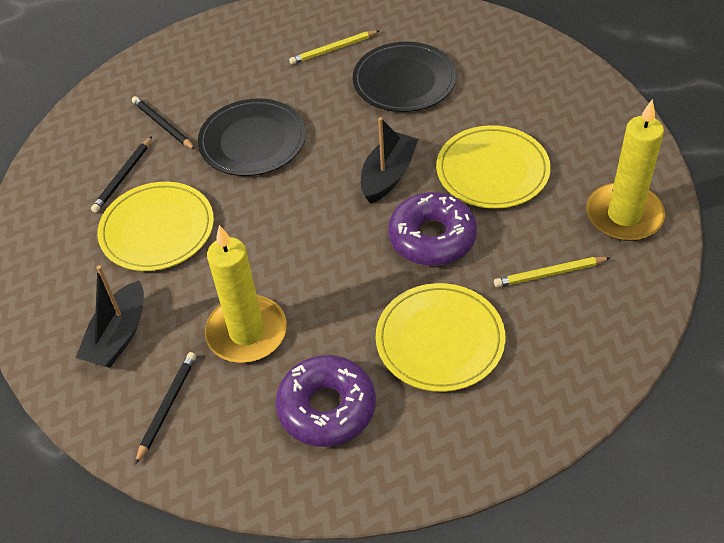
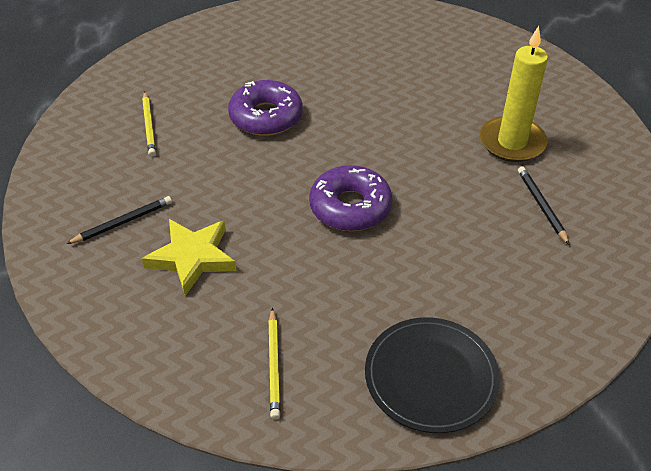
black boat: 2 -> 0
black pencil: 3 -> 2
black plate: 2 -> 1
yellow candle: 2 -> 1
yellow plate: 3 -> 0
yellow star: 0 -> 1

